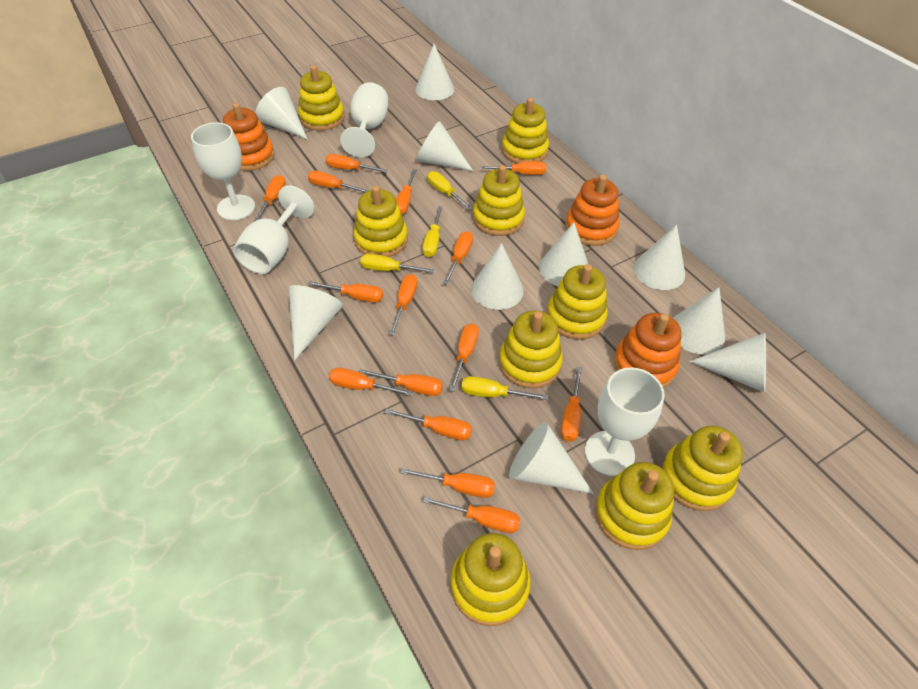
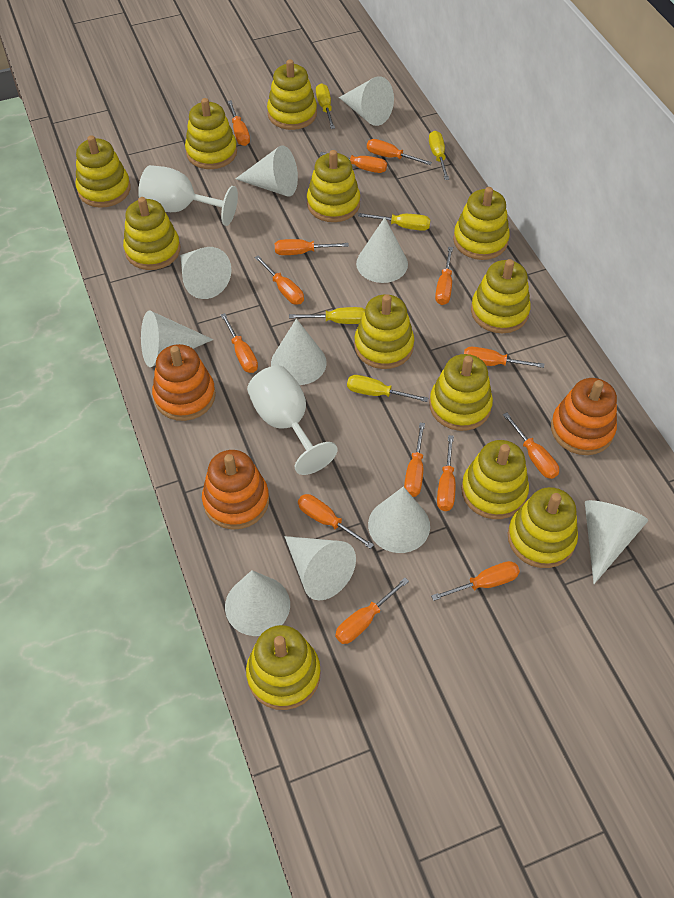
orange screwdriver: 15 -> 14
white goblet: 4 -> 2
yellow screwdriver: 4 -> 5
yellow stacking toy: 9 -> 12

